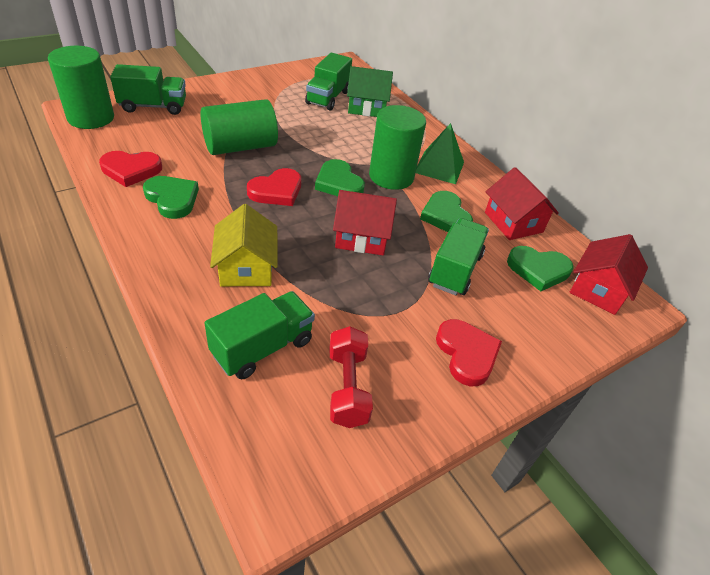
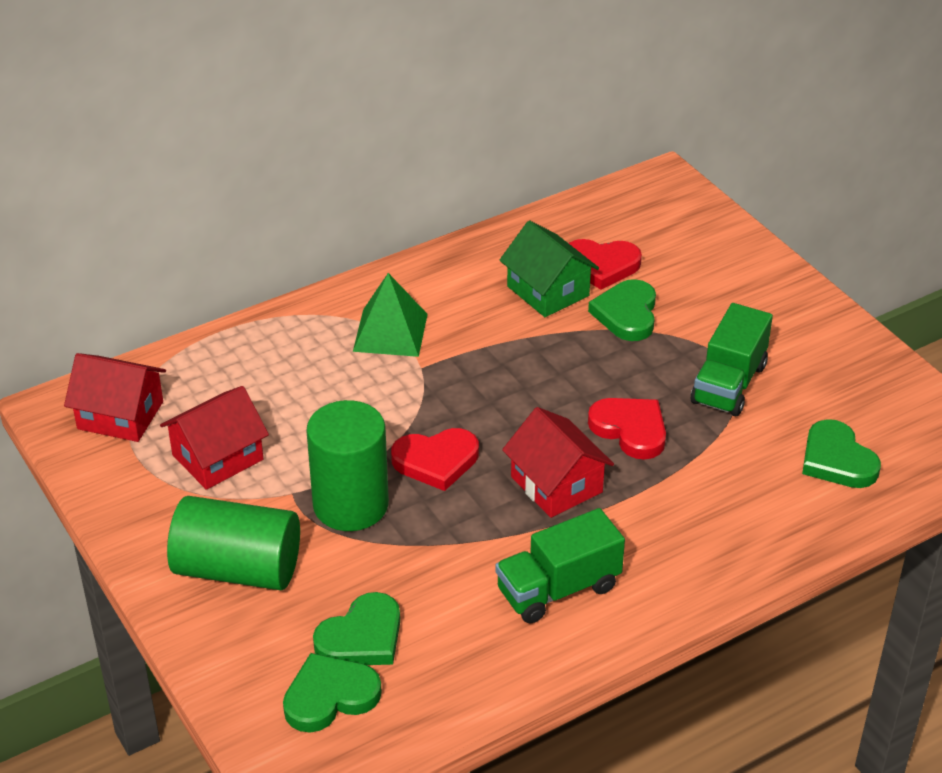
green cylinder: 3 -> 2
green truck: 4 -> 2
red dumbbell: 1 -> 0
yellow house: 1 -> 0

